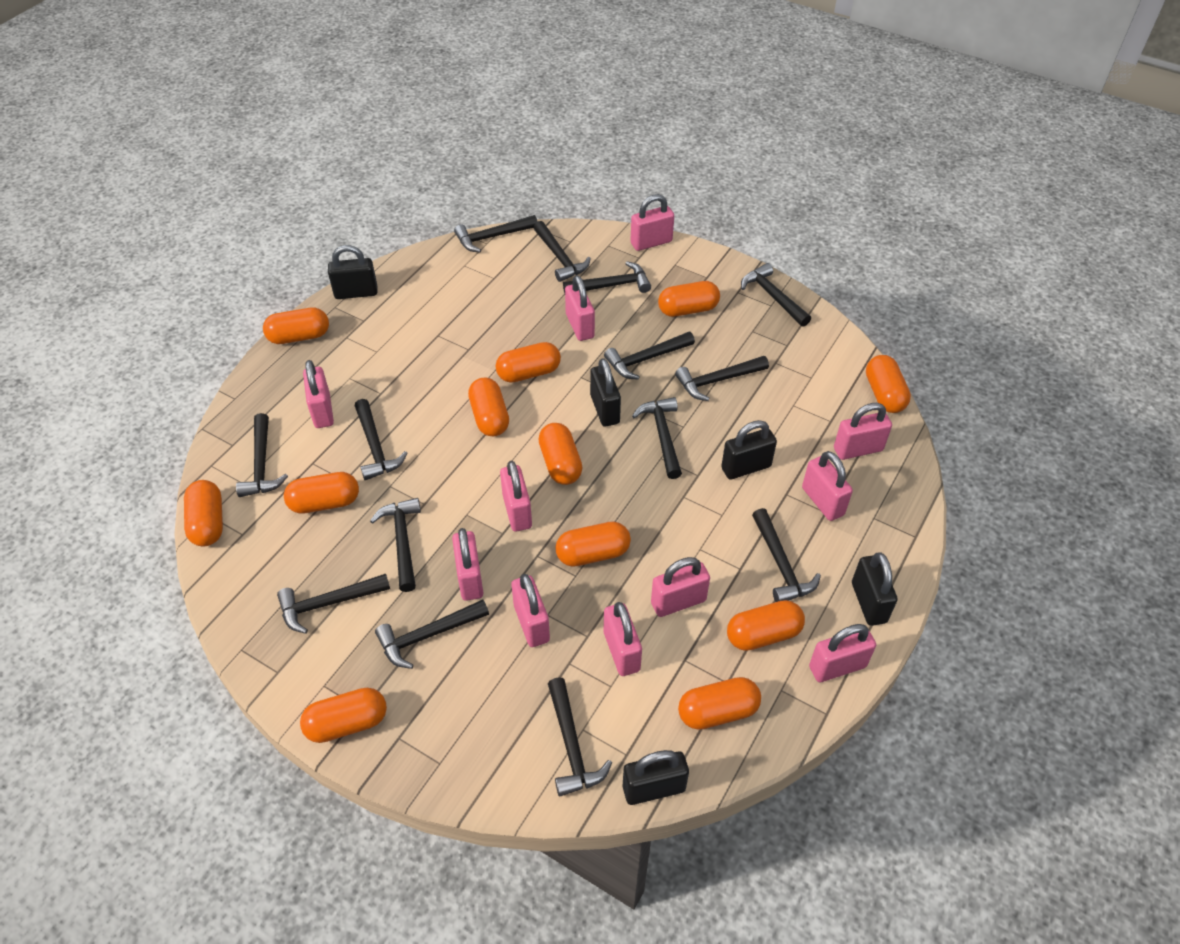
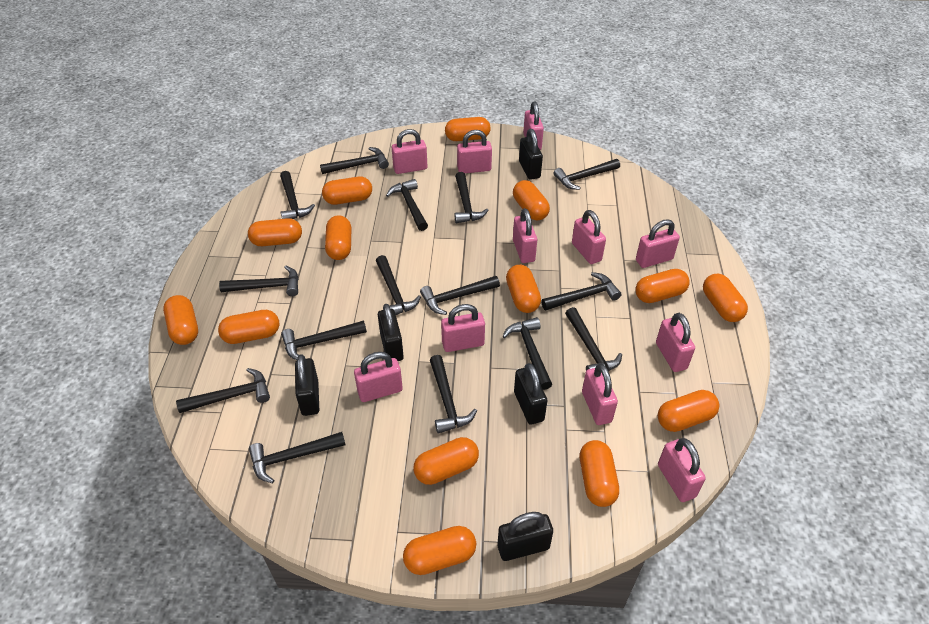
black hammer: 14 -> 15
orange capsule: 12 -> 14

